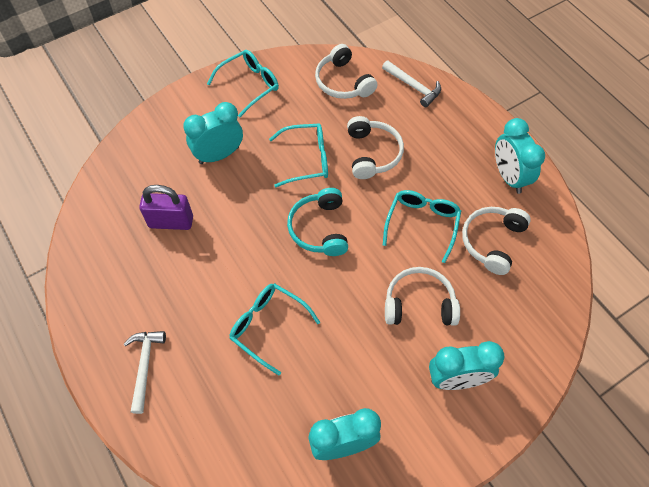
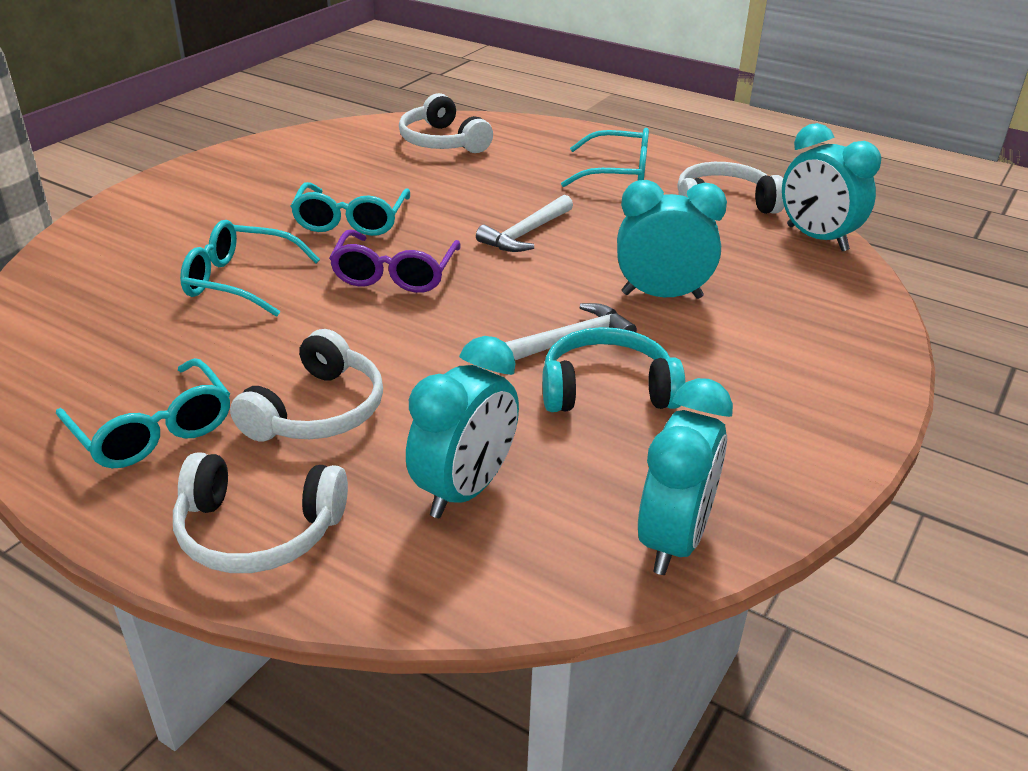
purple glasses: 0 -> 1
purple padlock: 1 -> 0

